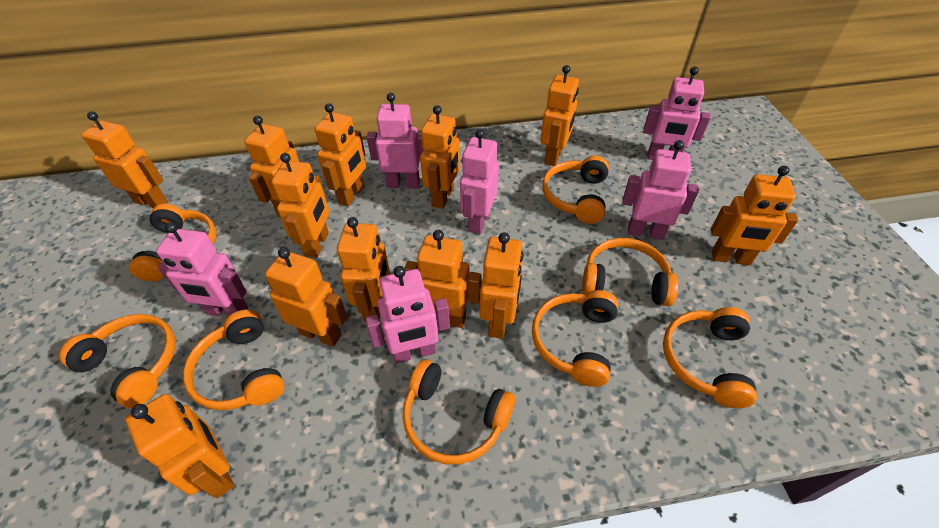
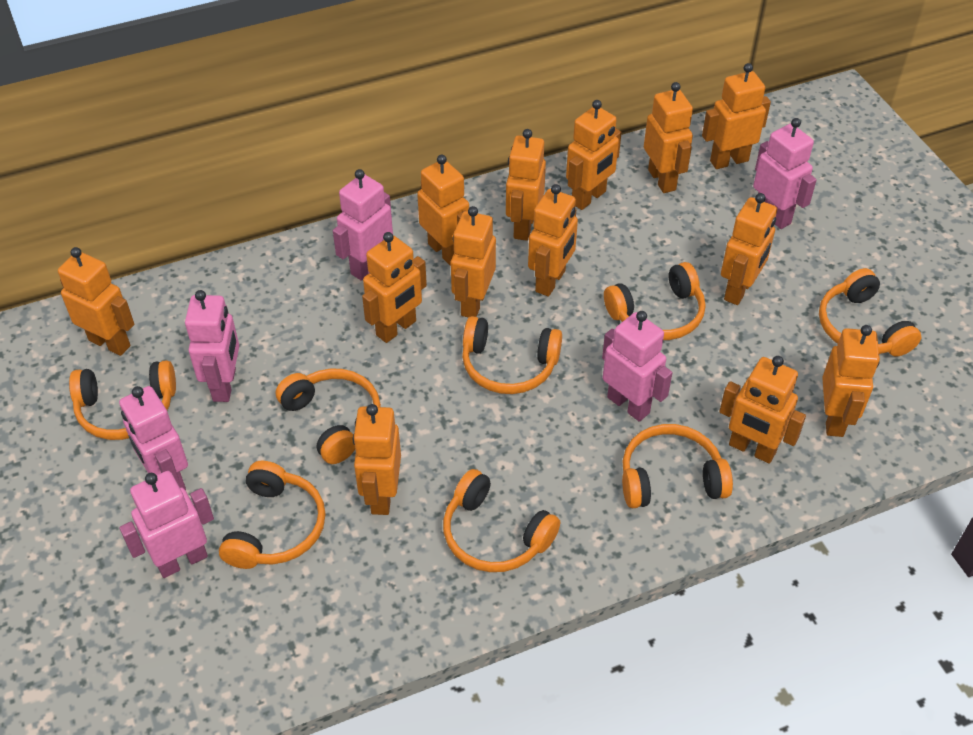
orange robot: 12 -> 13

